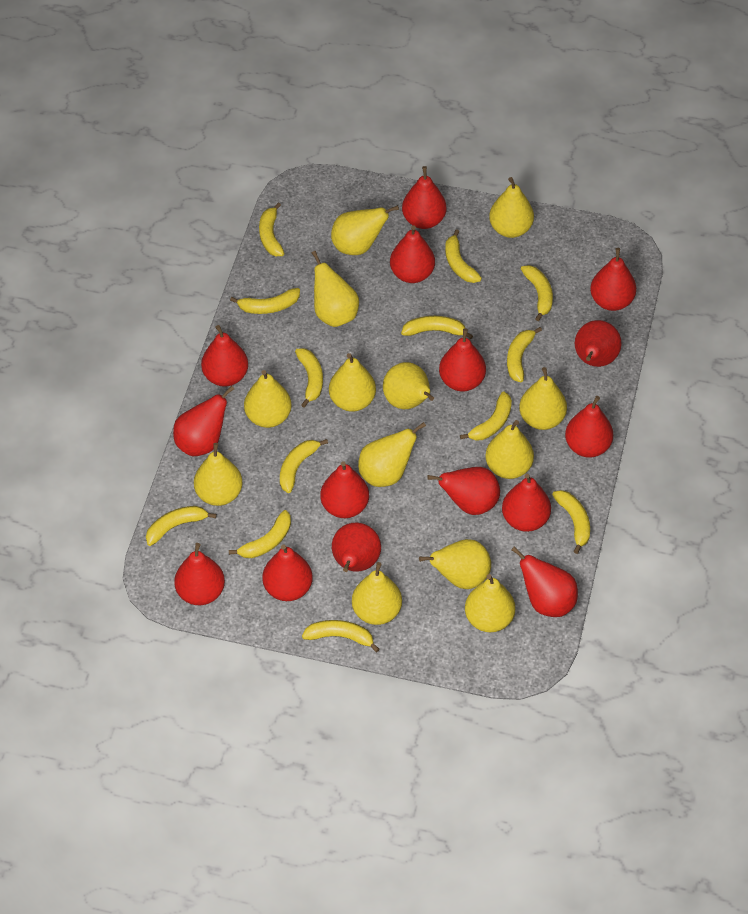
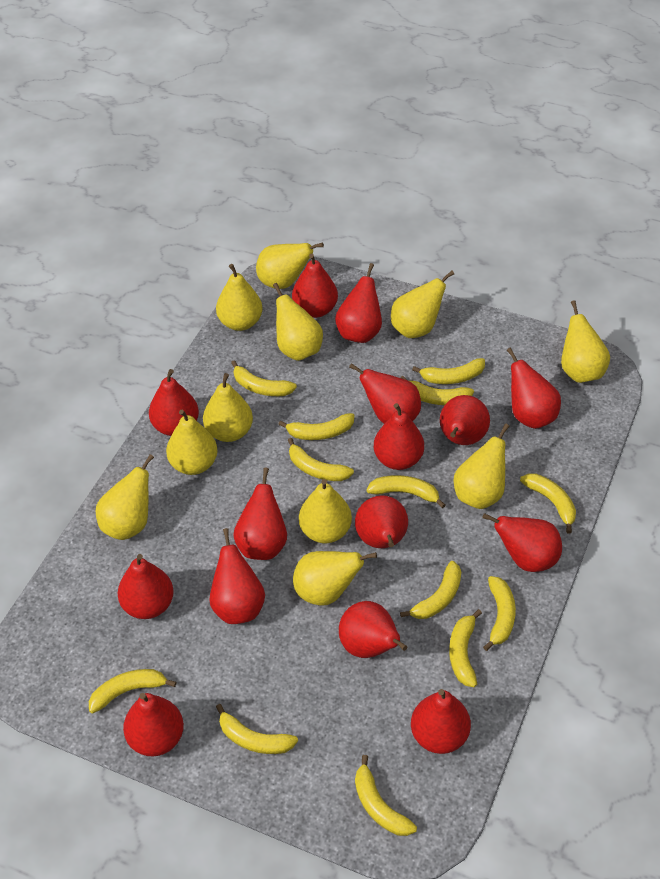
yellow pear: 13 -> 11

